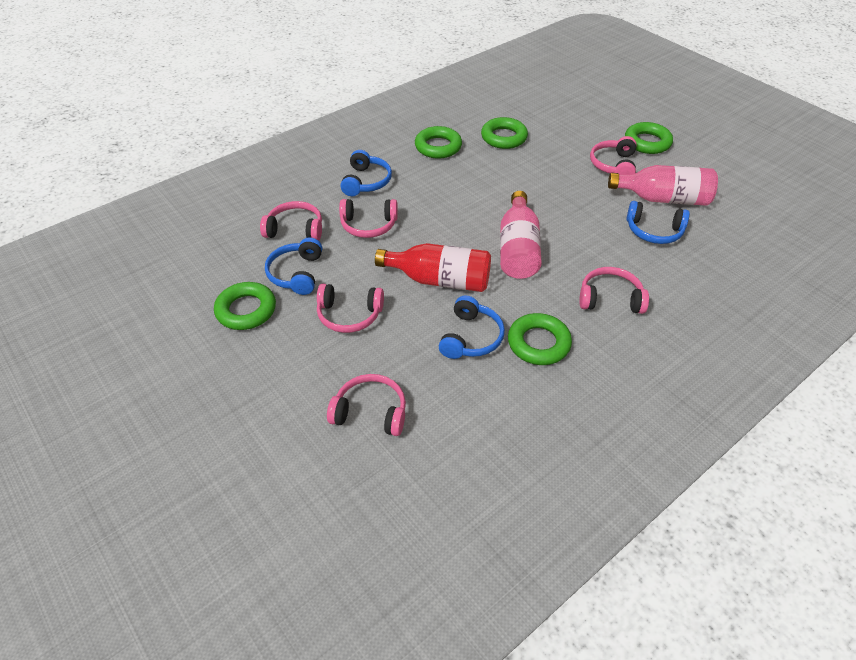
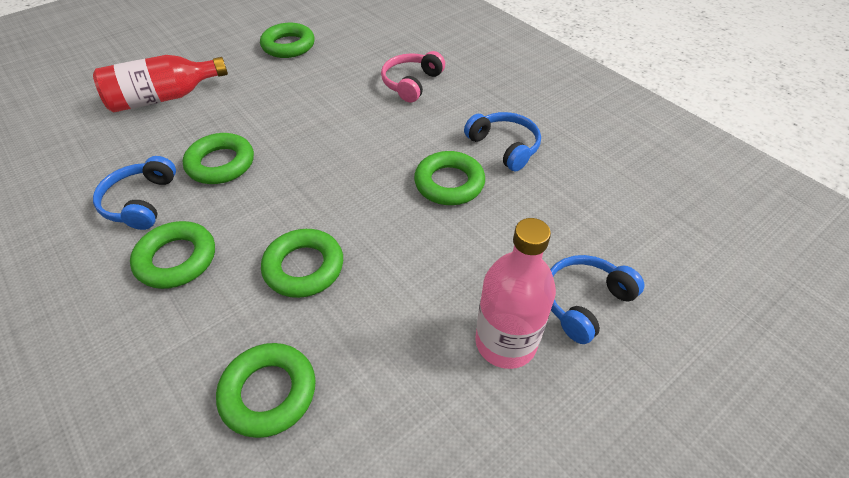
blue headphones: 4 -> 3
green ring: 5 -> 6
pink bottle: 2 -> 1
pink headphones: 6 -> 1

